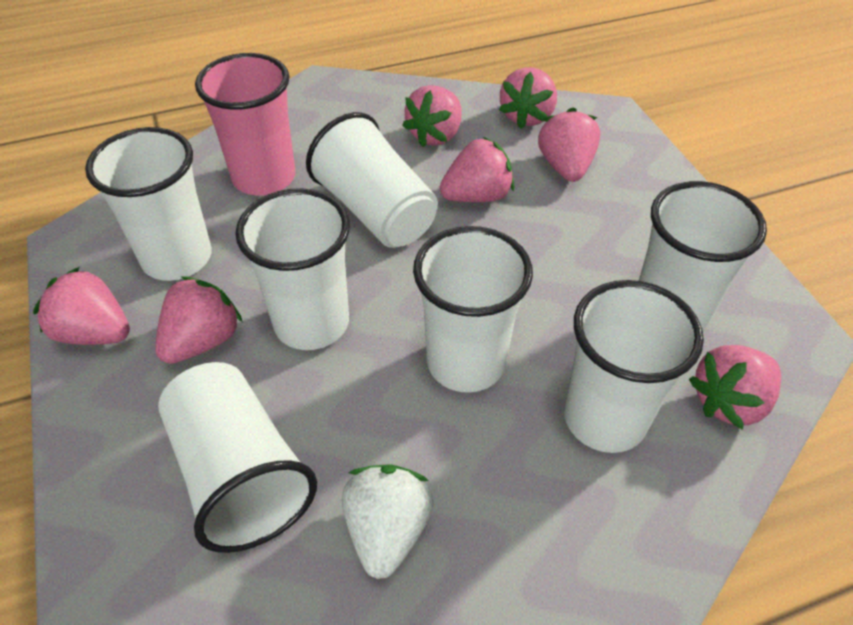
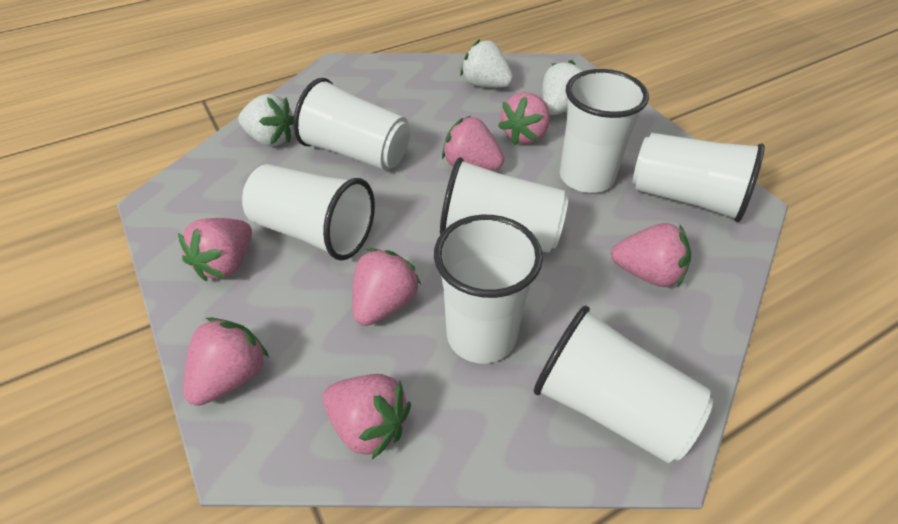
pink cup: 1 -> 0
white strawberry: 1 -> 3

